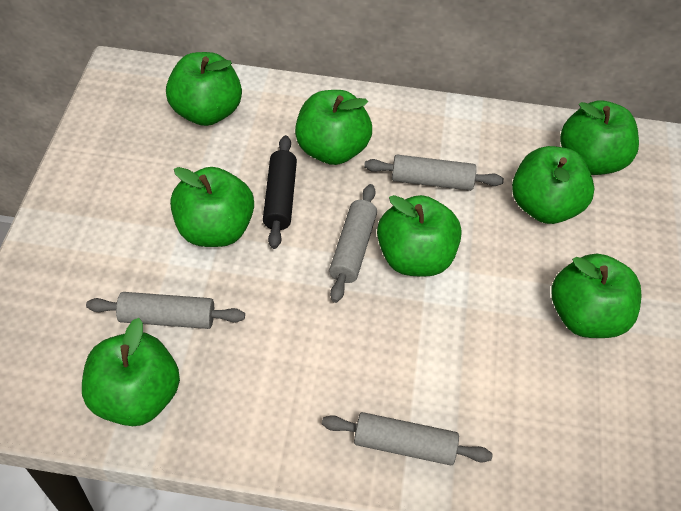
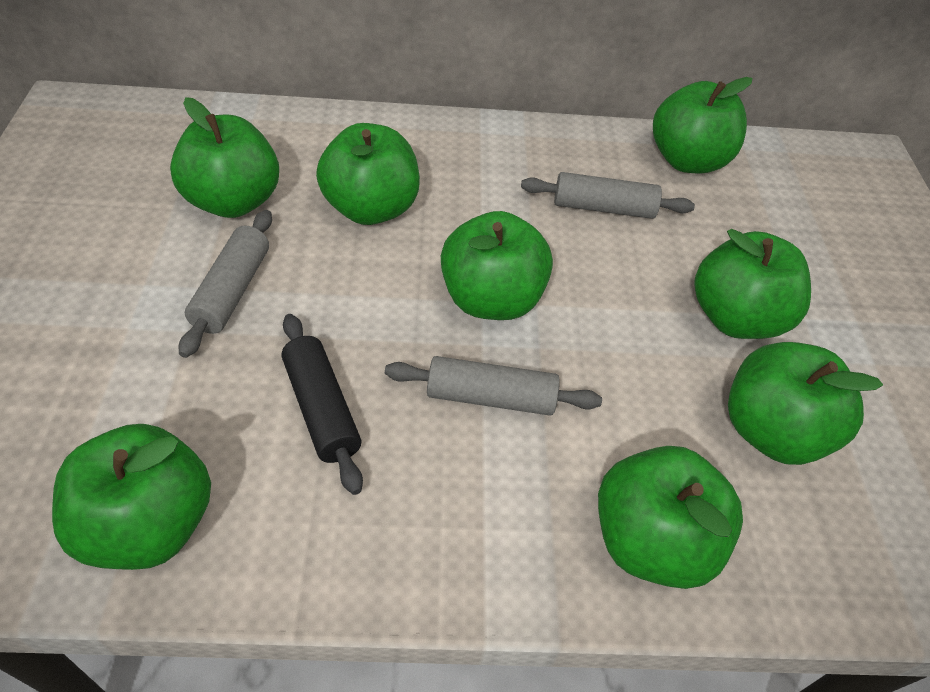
grey rolling pin: 4 -> 3

